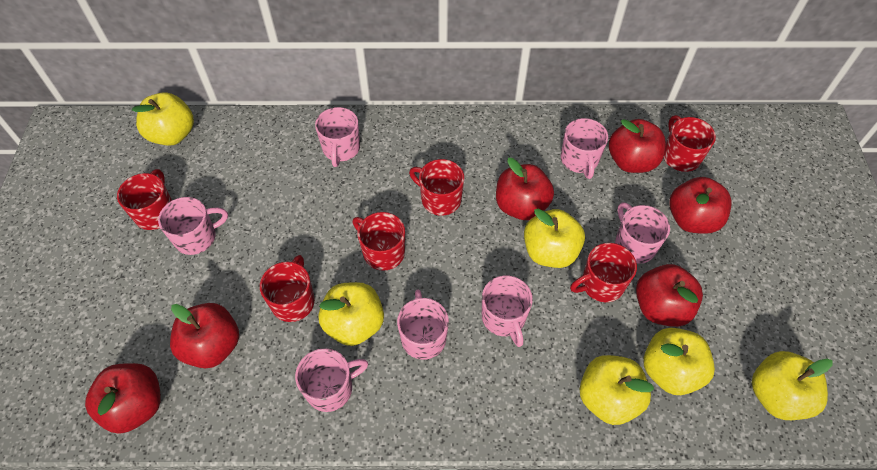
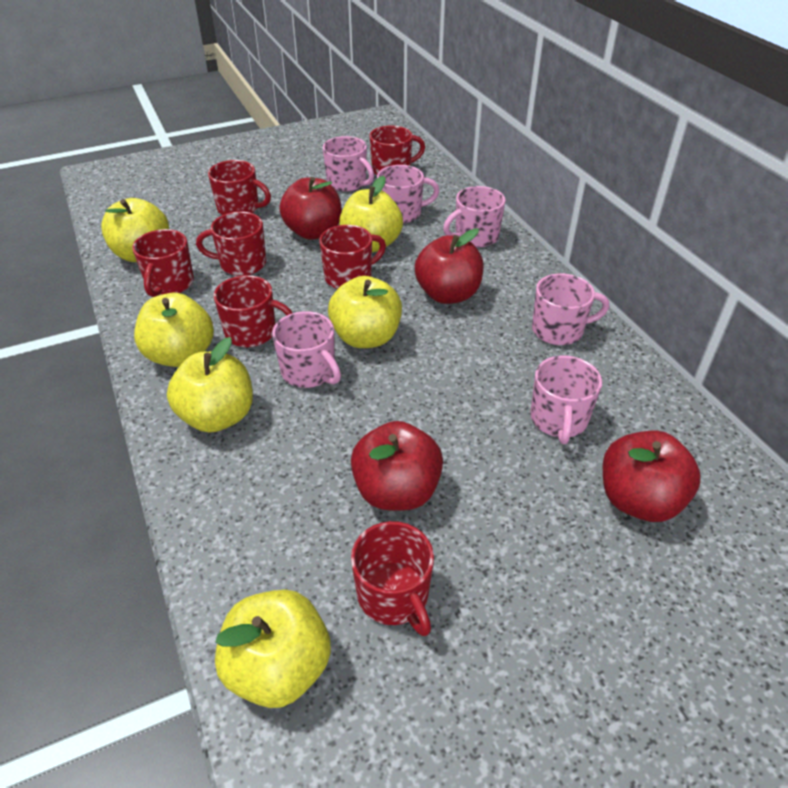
pink mug: 7 -> 6
red apple: 6 -> 4
red mug: 6 -> 7

